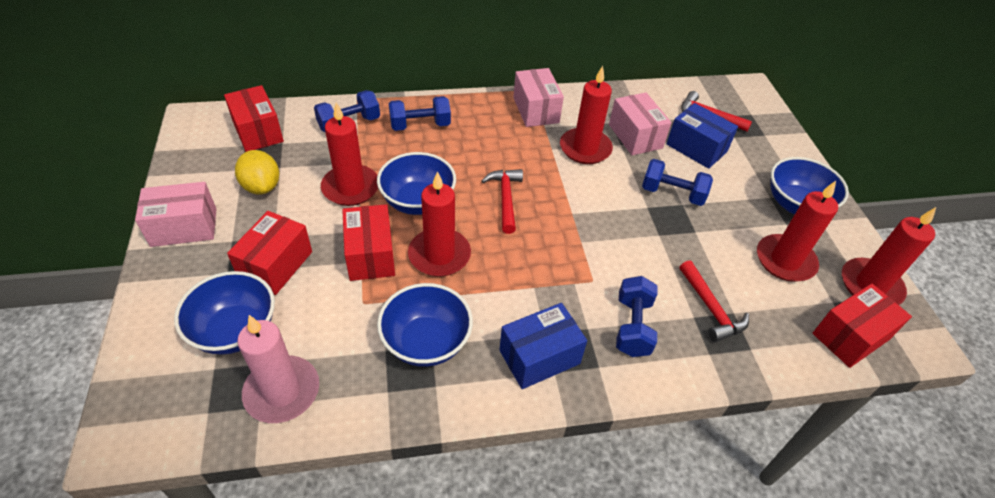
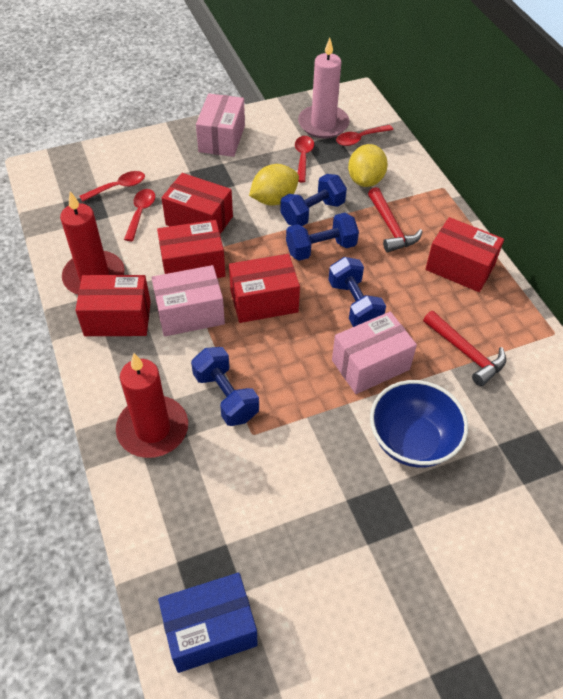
blue bowl: 4 -> 1
blue box: 2 -> 1
red box: 4 -> 5
red candle: 5 -> 2
red hammer: 3 -> 2
red spoon: 0 -> 4
yellow lemon: 1 -> 2

